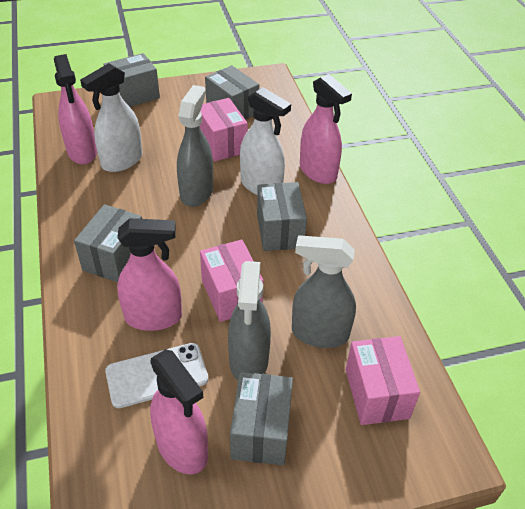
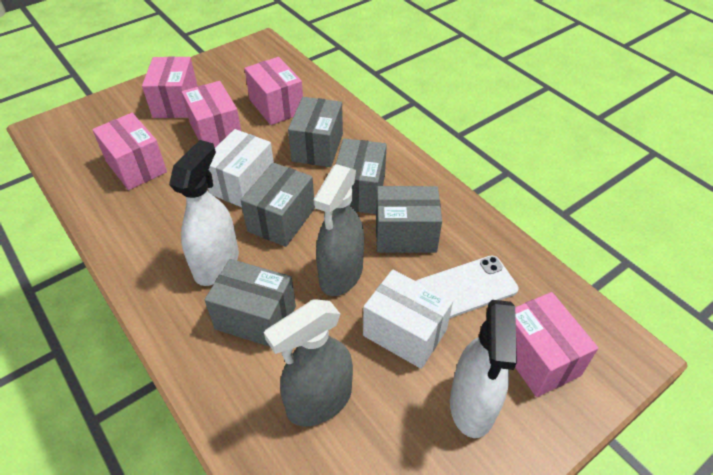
grey spray bottle: 3 -> 2
pink box: 3 -> 5
pink spray bottle: 4 -> 0
white box: 0 -> 2

